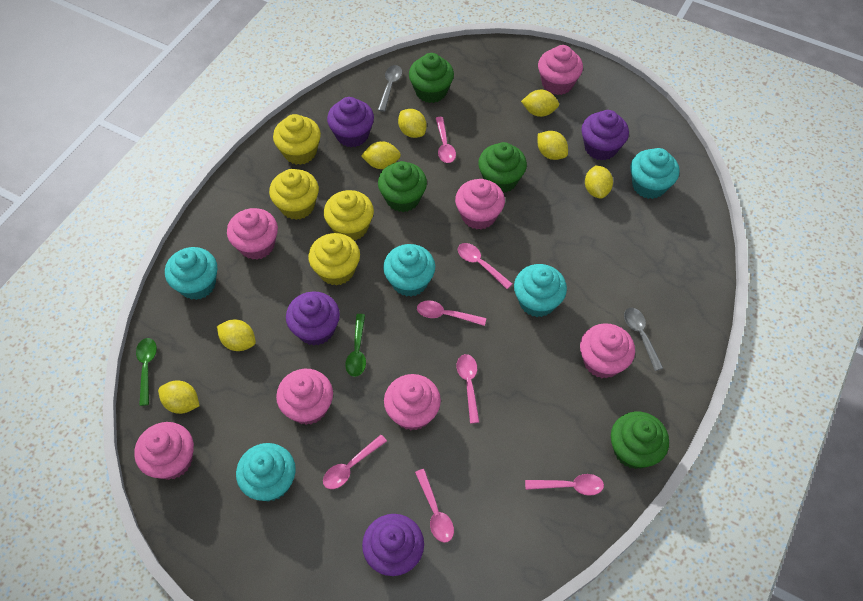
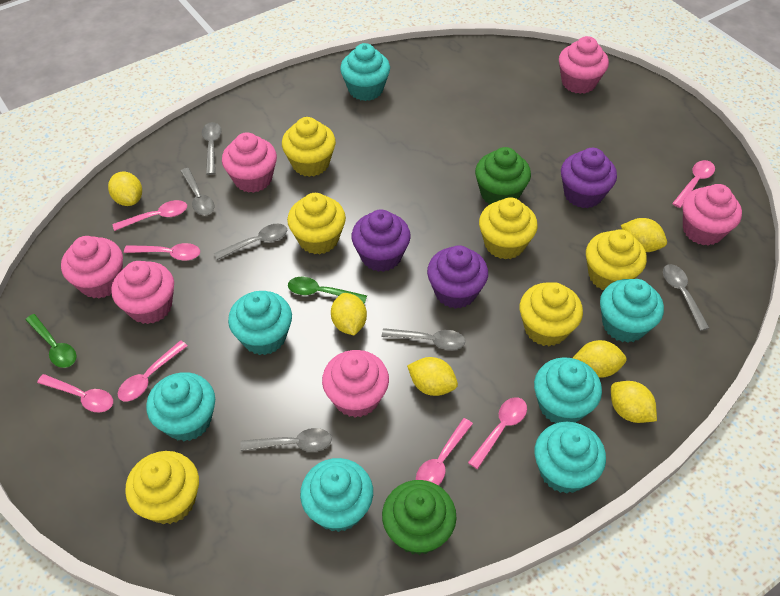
green cupcake: 4 -> 2
grey spoon: 2 -> 6
pink cupcake: 7 -> 6
purple cupcake: 4 -> 3
turquoise cupcake: 5 -> 7
yellow cupcake: 4 -> 6
yellow lemon: 7 -> 6

